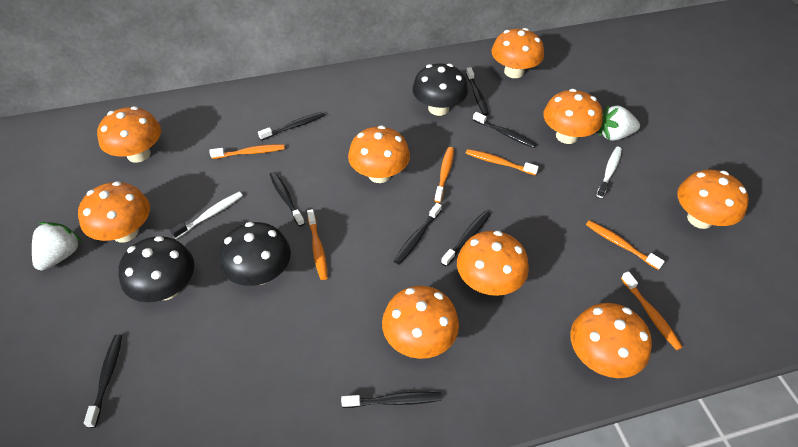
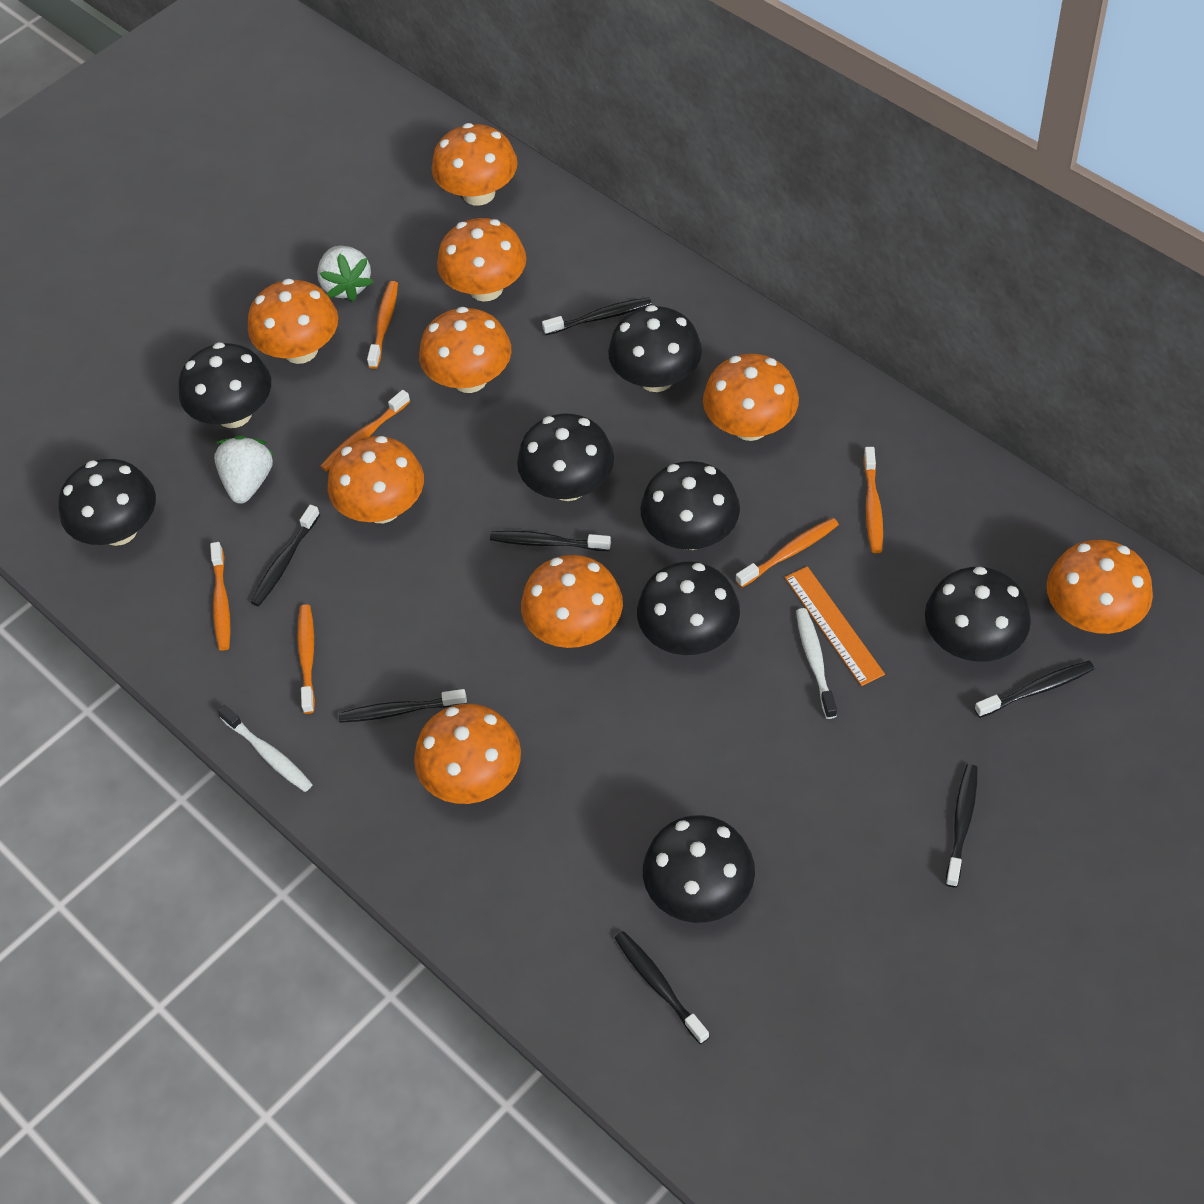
black mushroom: 3 -> 8
black toothbrush: 8 -> 7
orange ruler: 0 -> 1

